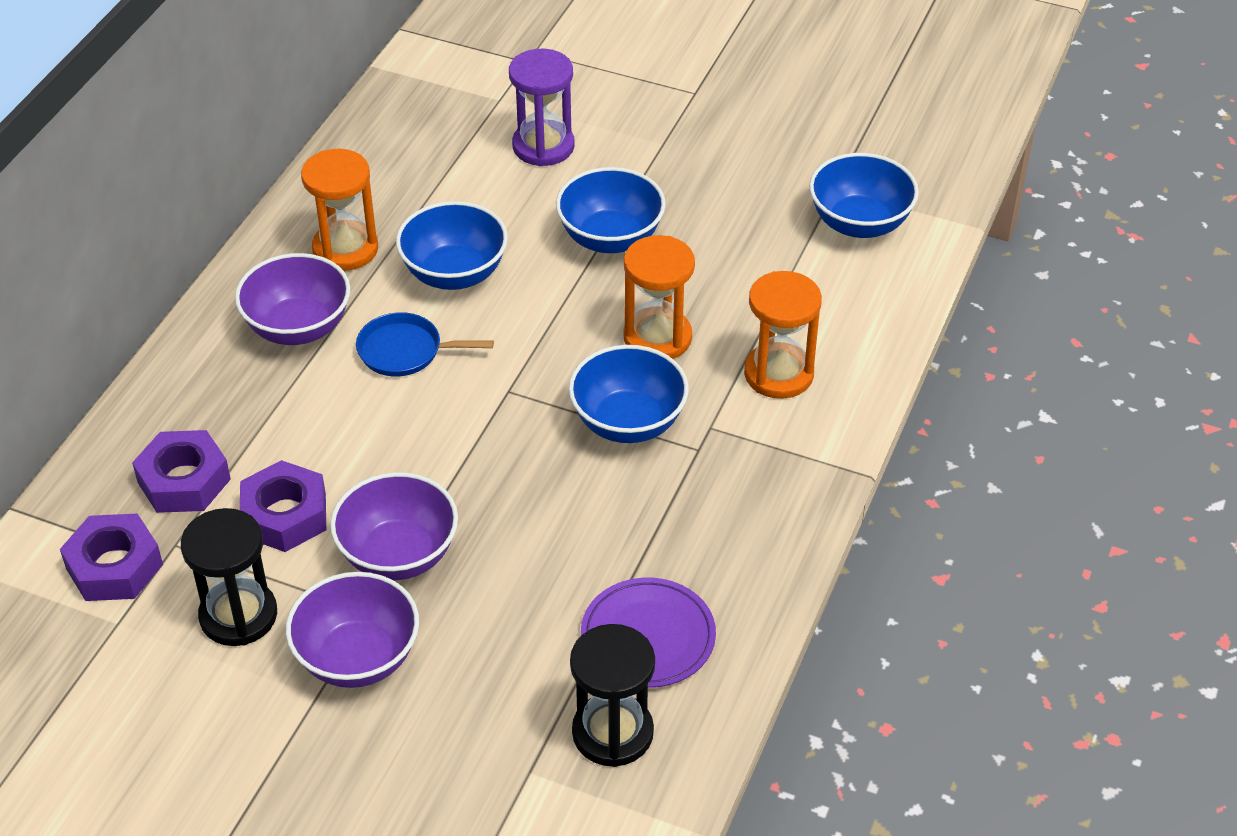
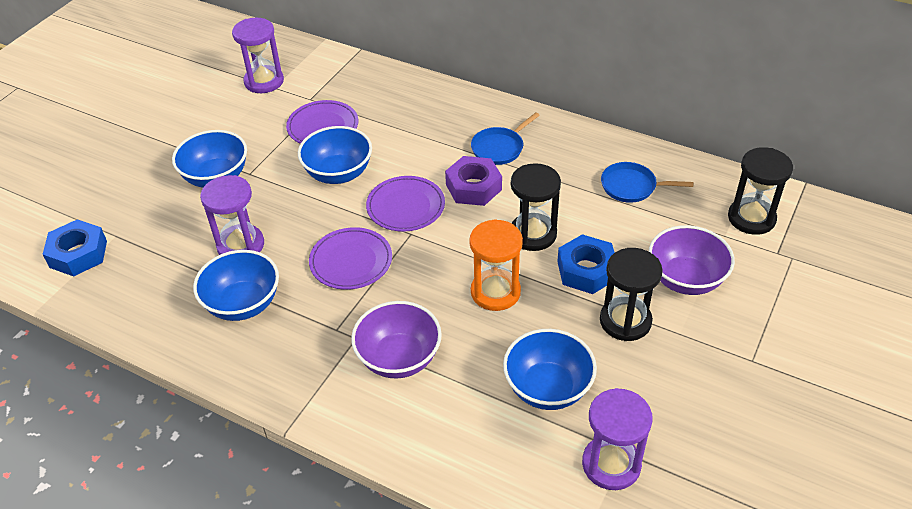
black hourglass: 2 -> 3
blue nut: 0 -> 2
blue pan: 1 -> 2
orange hourglass: 3 -> 1
purple bowl: 3 -> 2
purple hourglass: 1 -> 3
purple nut: 3 -> 1
purple plate: 1 -> 3

